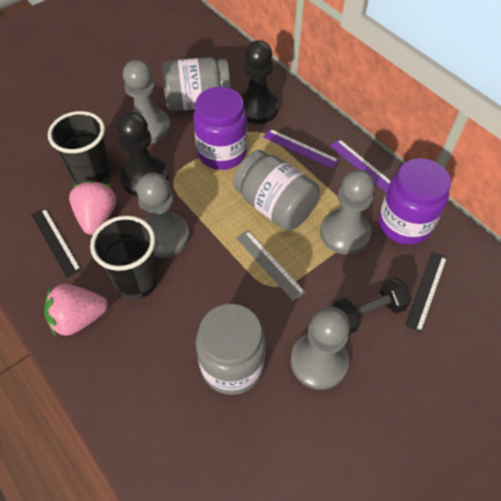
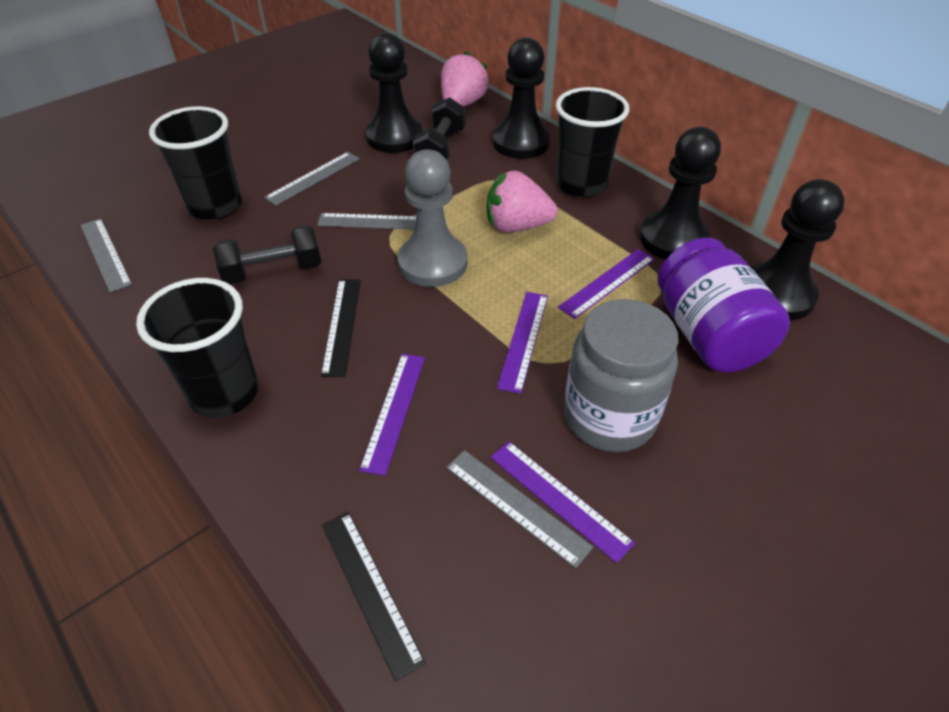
black cup: 2 -> 3
black dumbbell: 1 -> 2
black pawn: 2 -> 4
grey jar: 3 -> 1
grey pawn: 4 -> 1
grey ruler: 1 -> 4
purple jar: 2 -> 1
purple ruler: 2 -> 4

